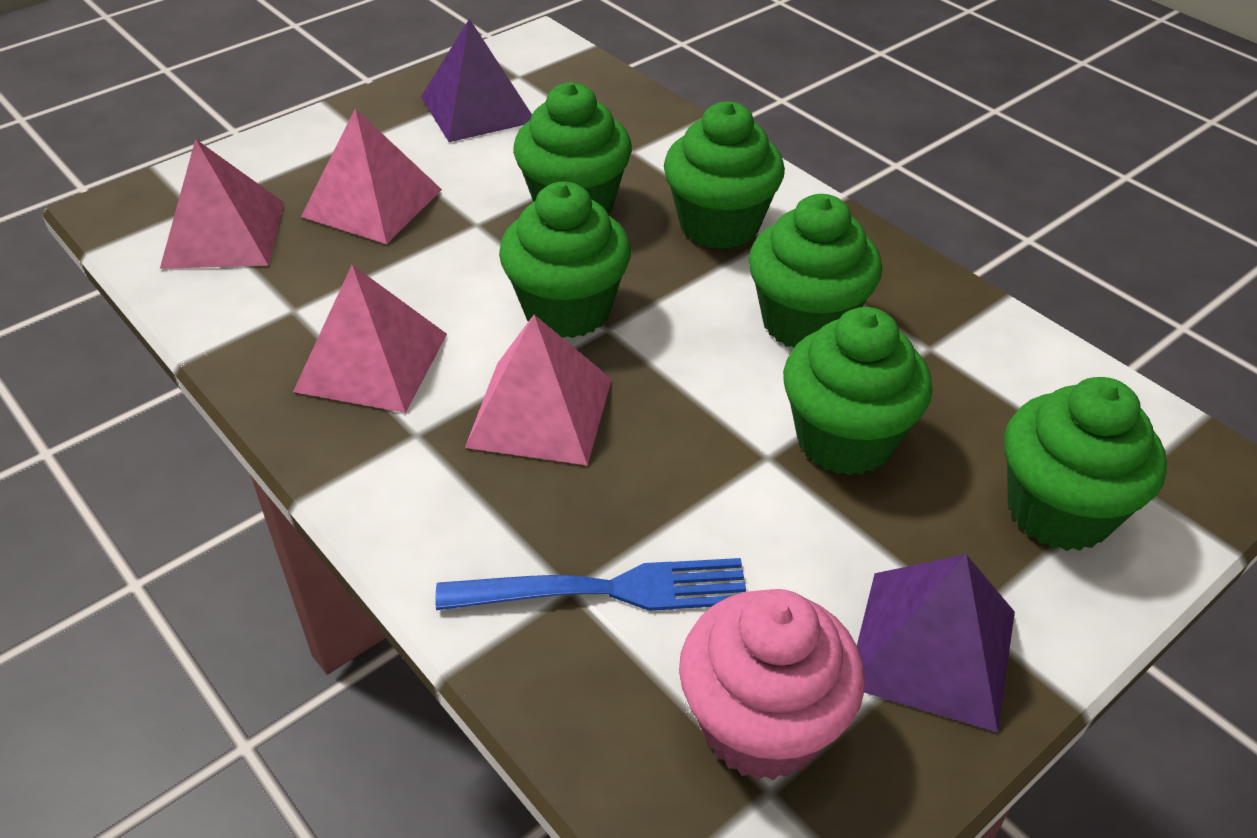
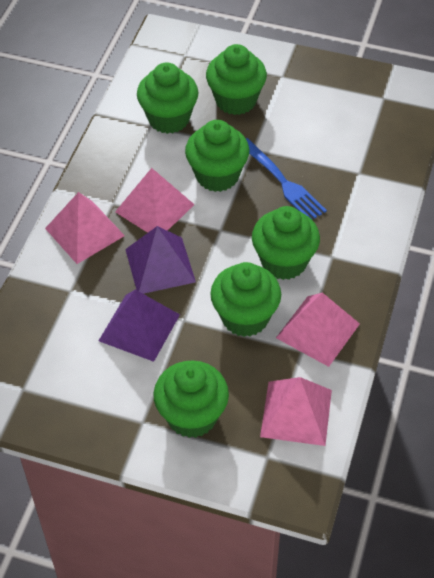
pink cupcake: 1 -> 0

